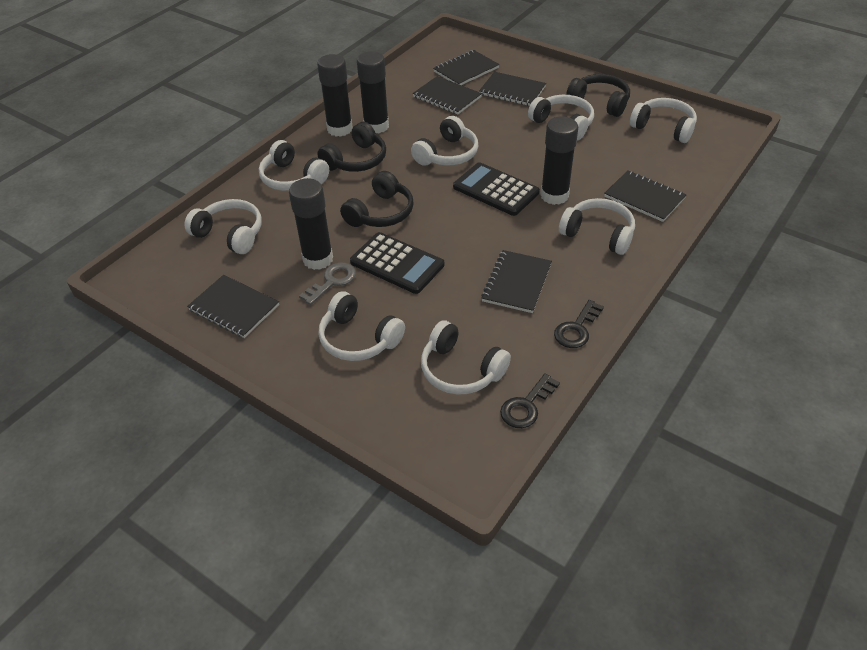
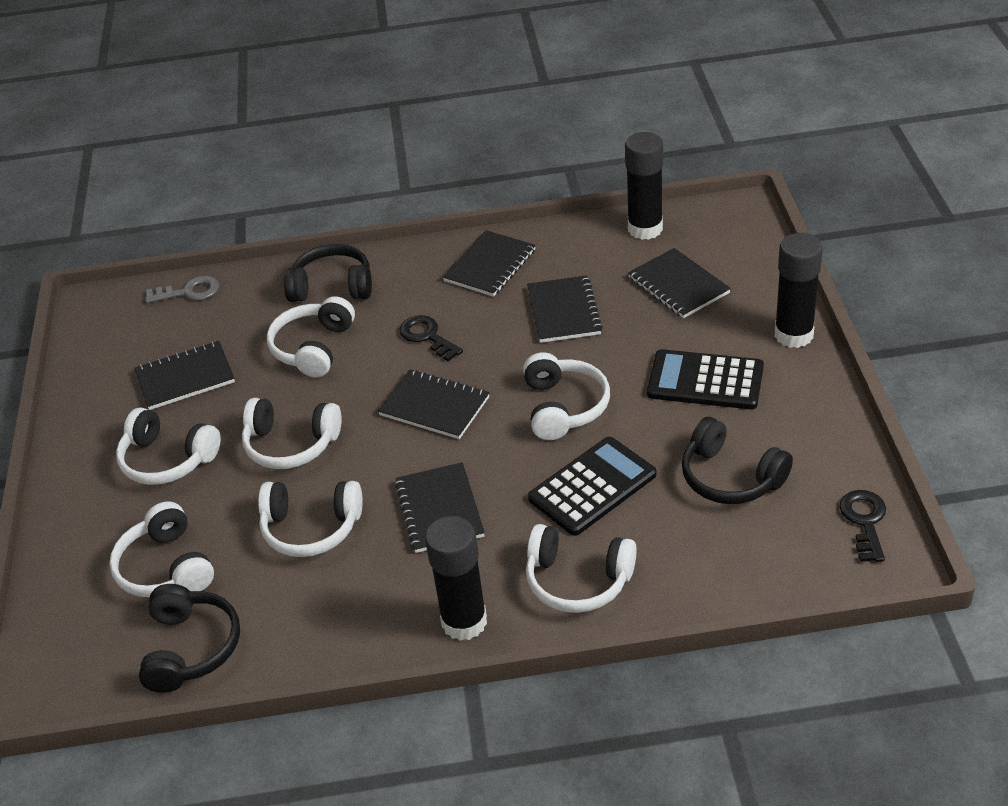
black glue stick: 4 -> 3
white headphones: 8 -> 7

